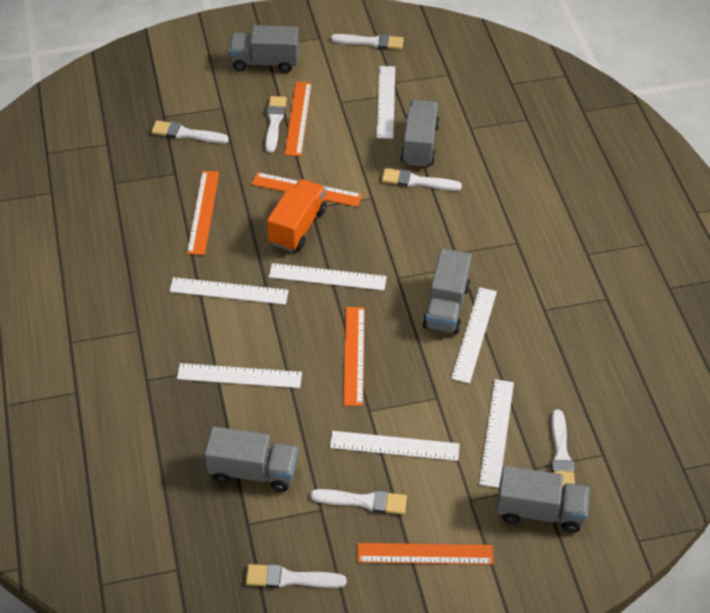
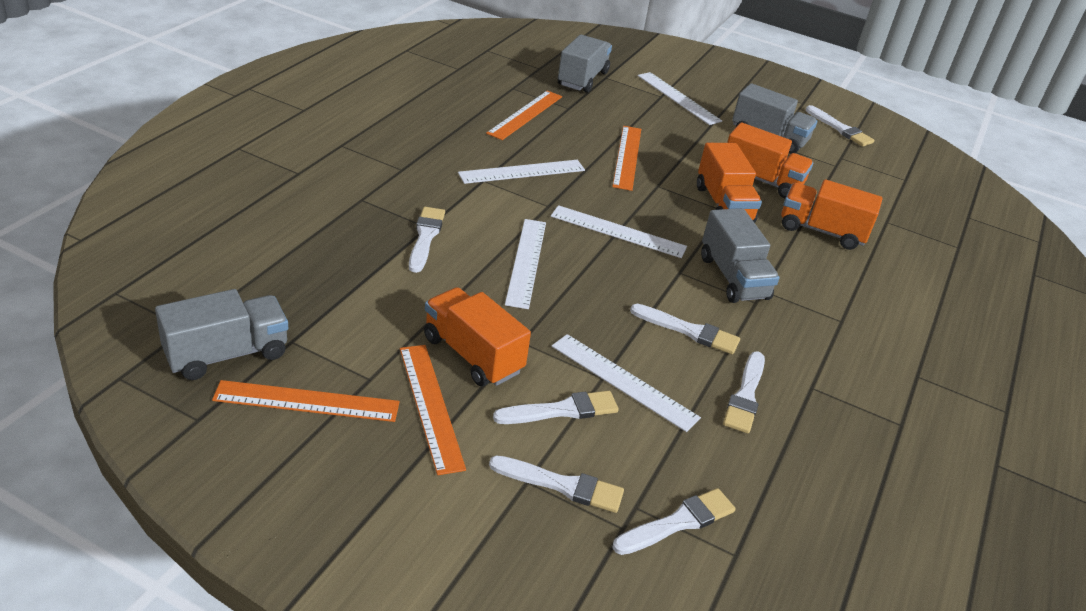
grey truck: 5 -> 4
orange ruler: 5 -> 4
orange truck: 1 -> 4
white ruler: 7 -> 5

